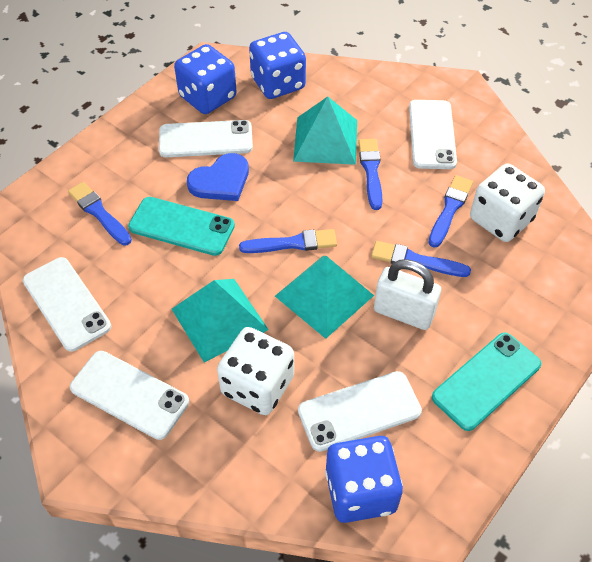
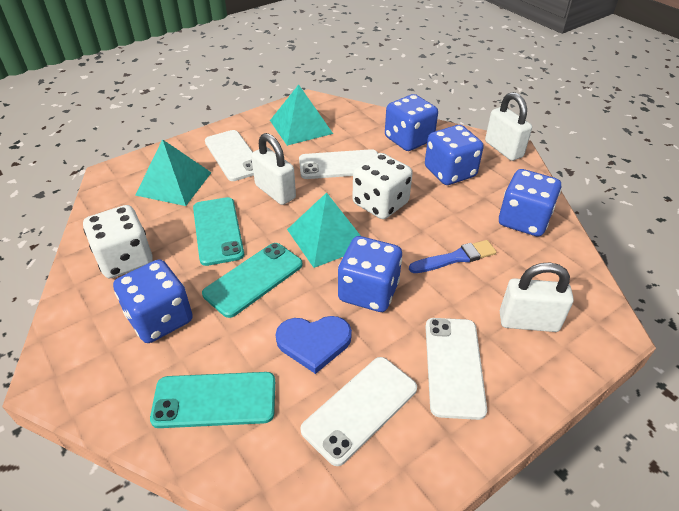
blue brush: 5 -> 1
blue dice: 3 -> 5
turquoise phone: 2 -> 3
white padlock: 1 -> 3
white phone: 5 -> 4

